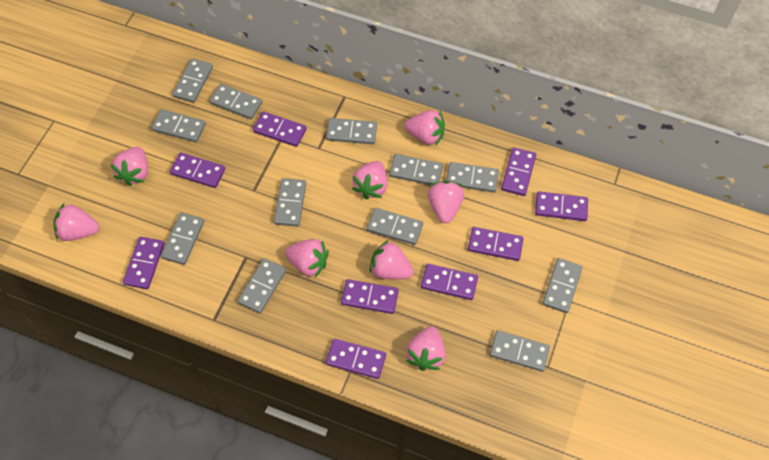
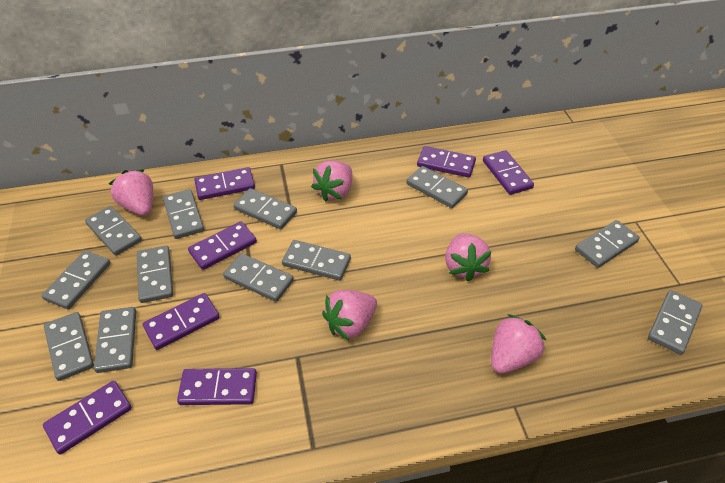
pink strawberry: 8 -> 5
purple domino: 9 -> 7

